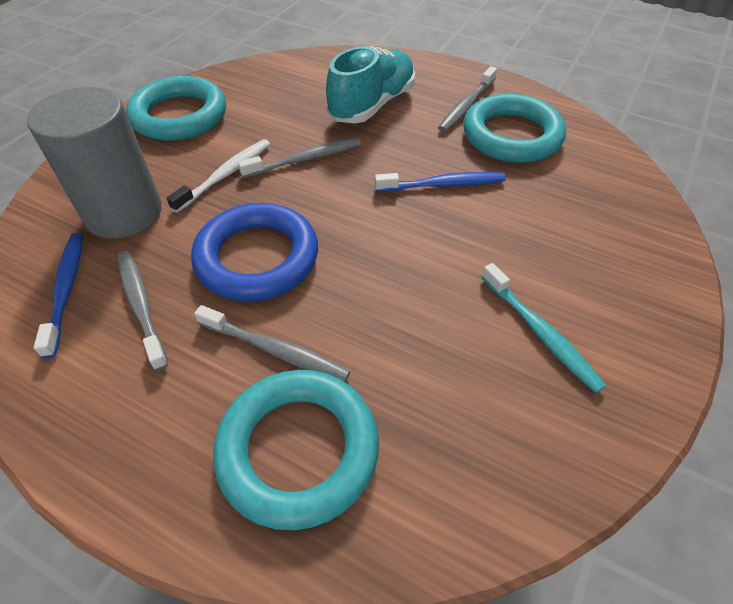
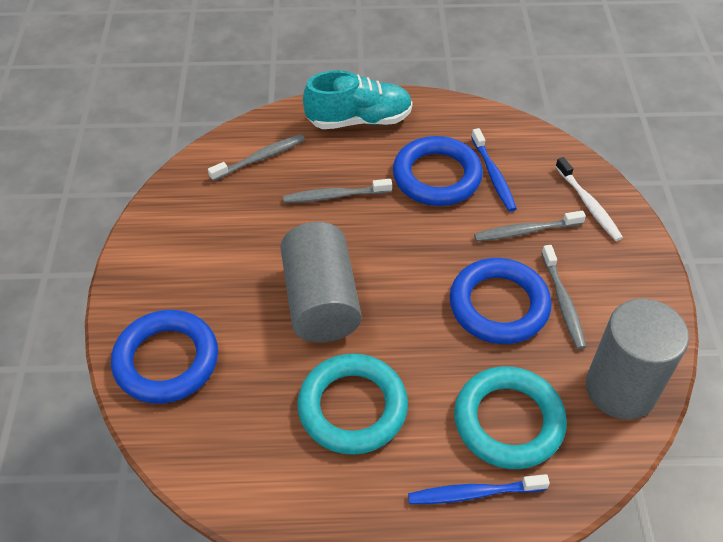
blue ring: 1 -> 3
grey cylinder: 1 -> 2
turquoise ring: 3 -> 2
turquoise toothbrush: 1 -> 0

